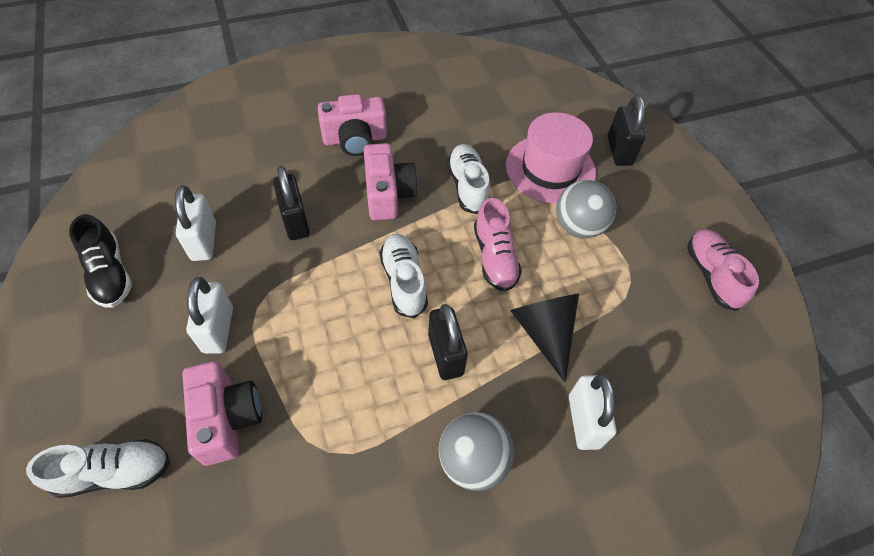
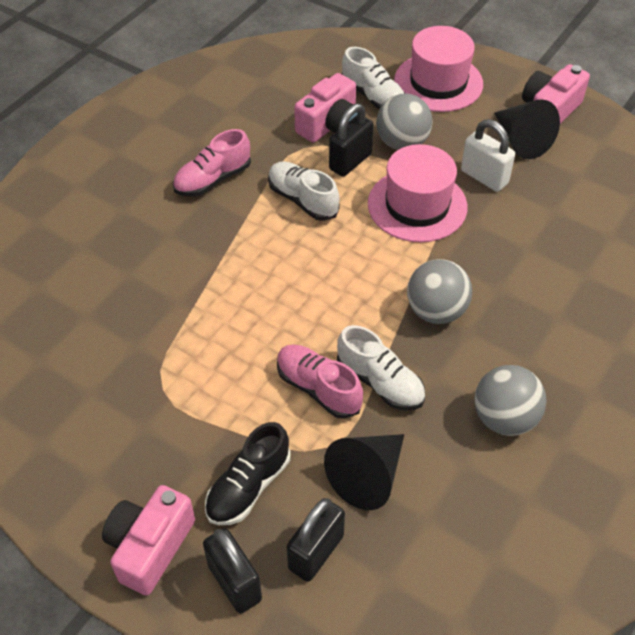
black cone: 1 -> 2
grey ball: 2 -> 3
pink hat: 1 -> 2
white padlock: 3 -> 1

